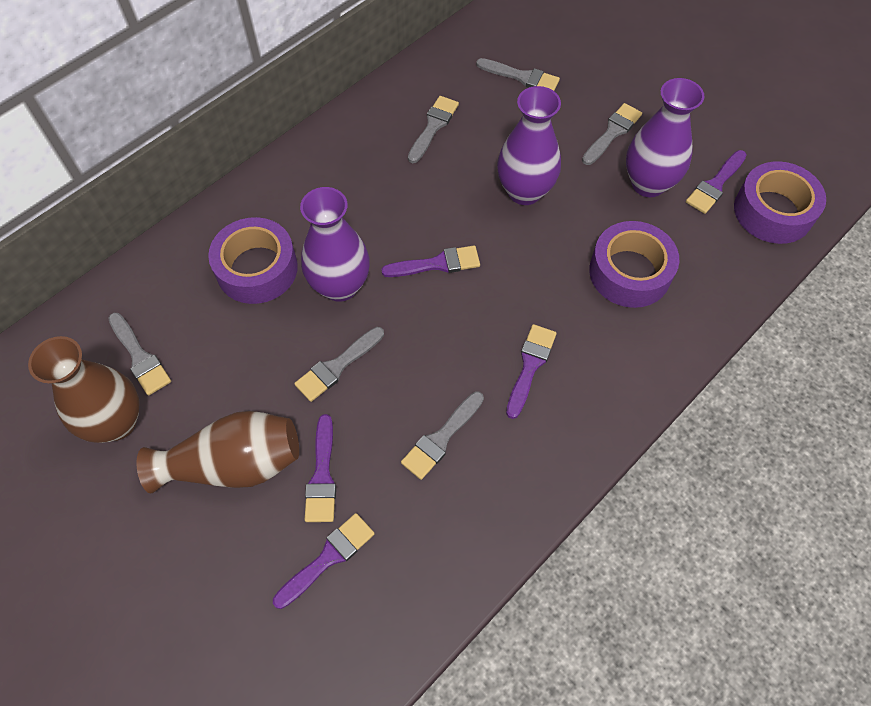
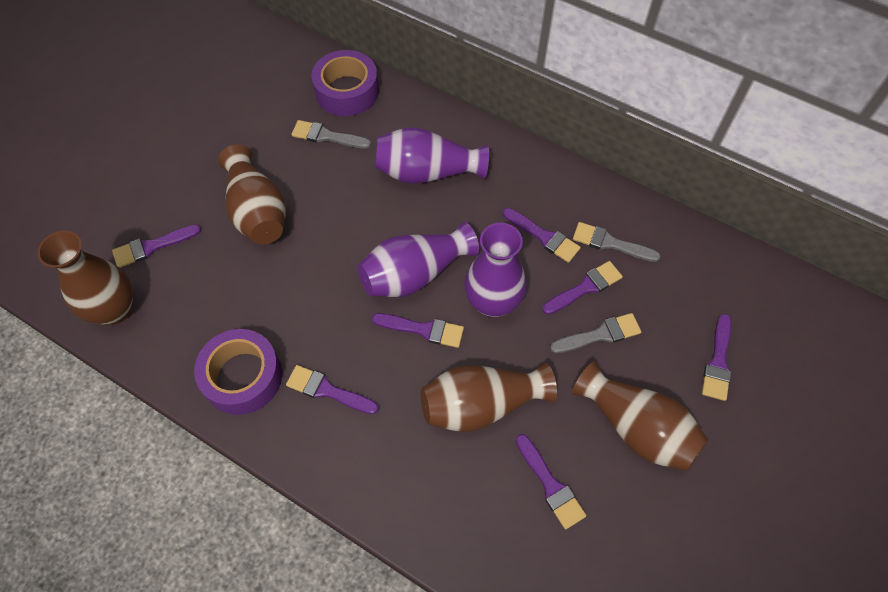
brown vase: 2 -> 4
grey brush: 6 -> 3
purple brush: 5 -> 7
purple tape: 3 -> 2

